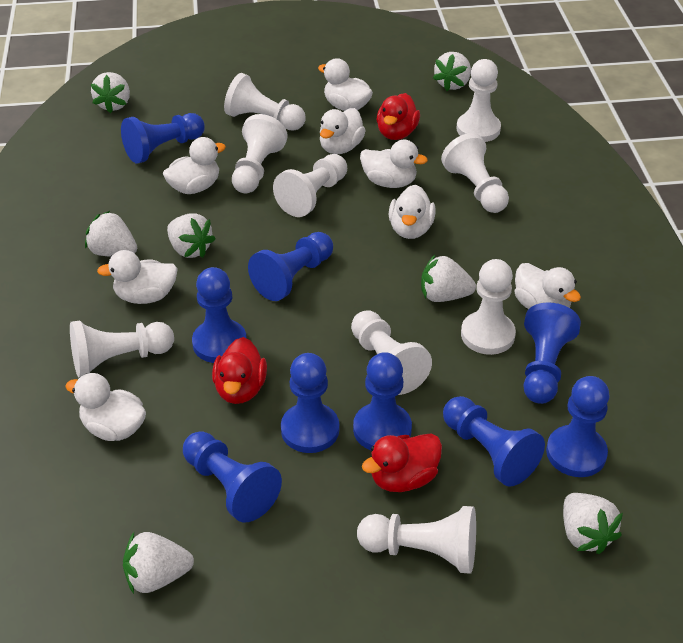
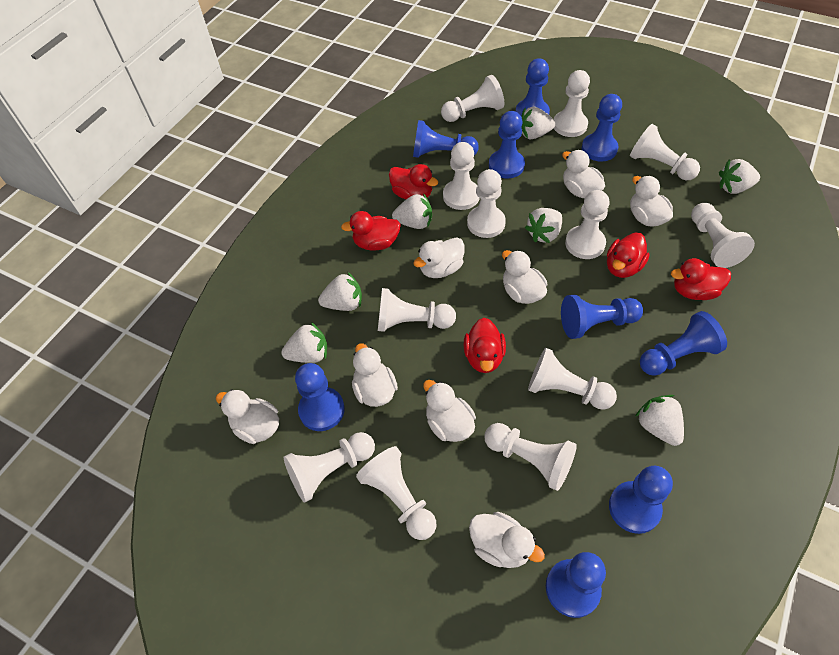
red duck: 3 -> 5
white pawn: 9 -> 12

